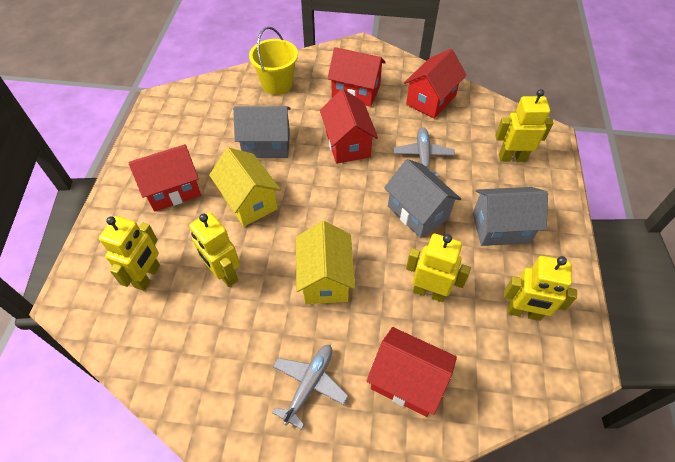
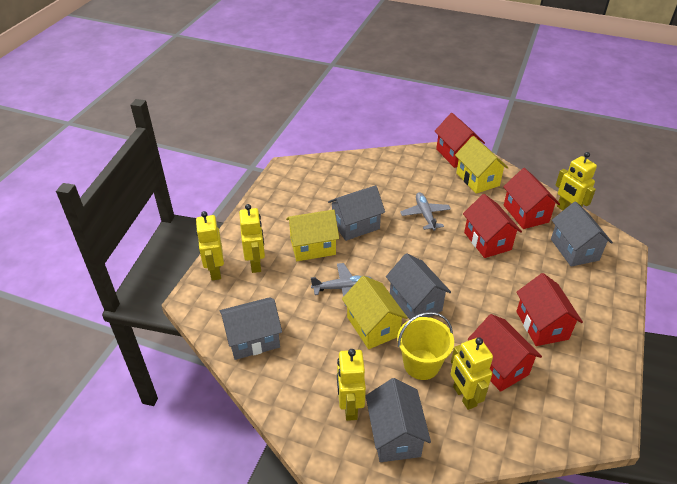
grey house: 3 -> 5
yellow house: 2 -> 3

